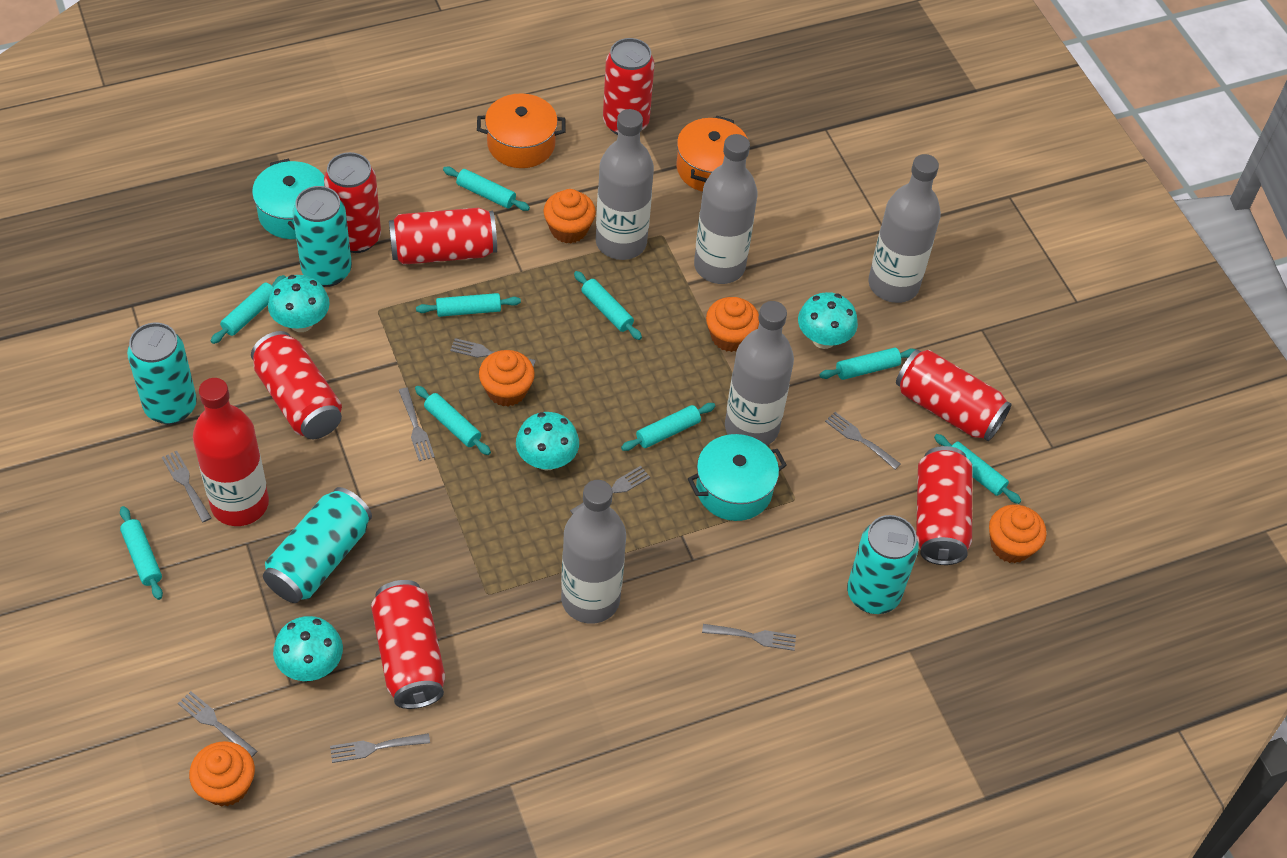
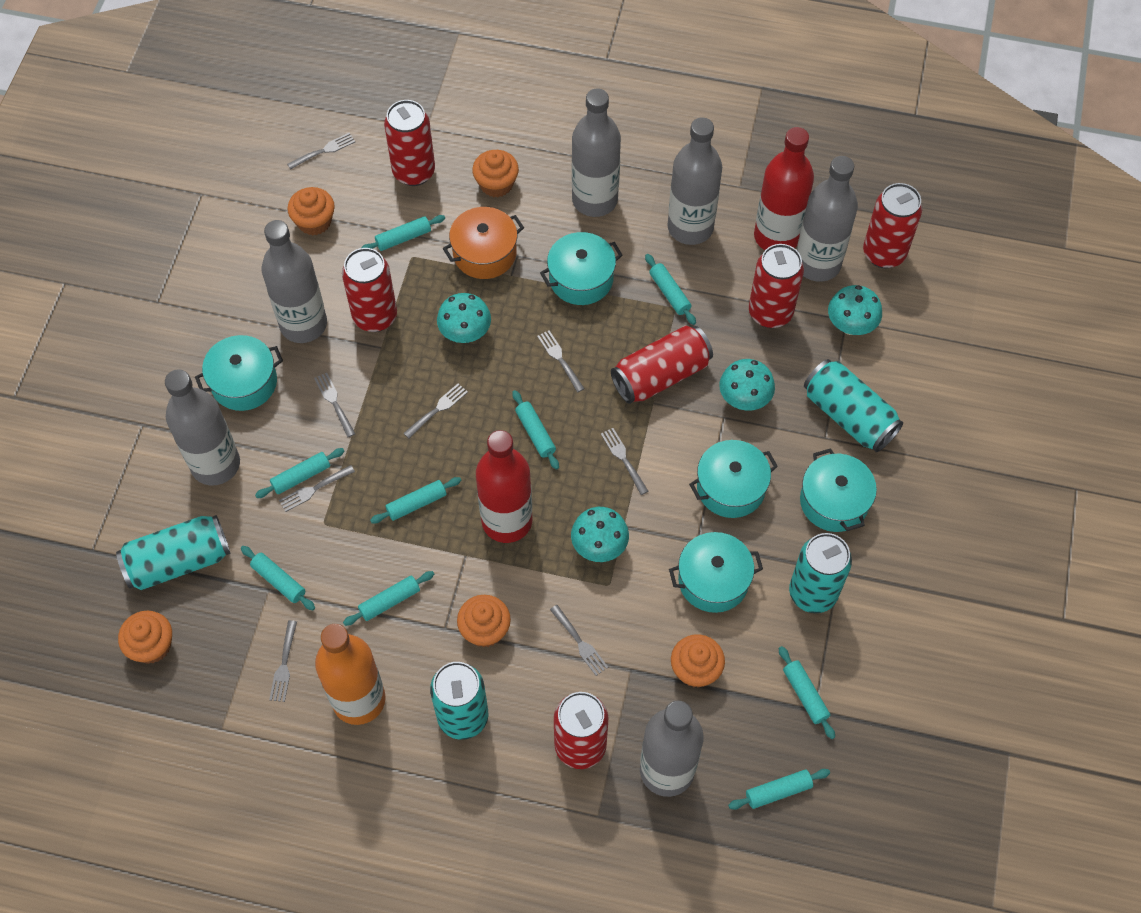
grey bottle: 5 -> 6
orange bottle: 0 -> 1
orange pot: 2 -> 1
red bottle: 1 -> 2
red can: 7 -> 6
turquoise pot: 2 -> 5

